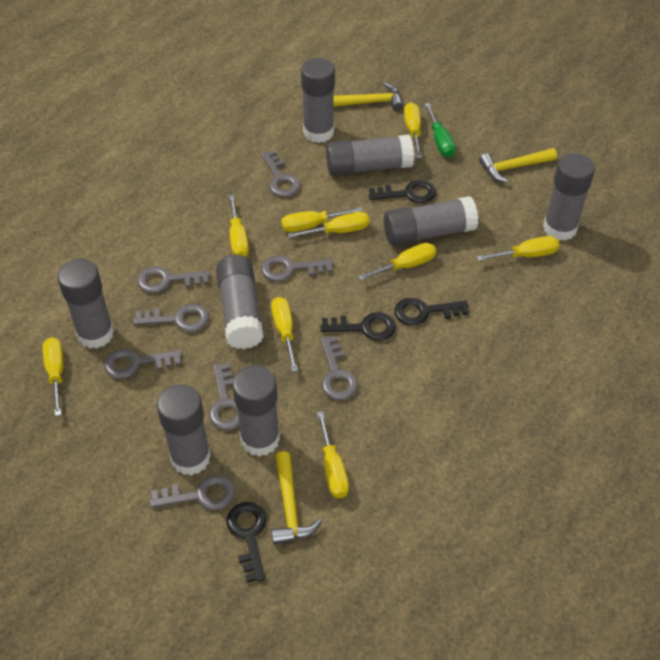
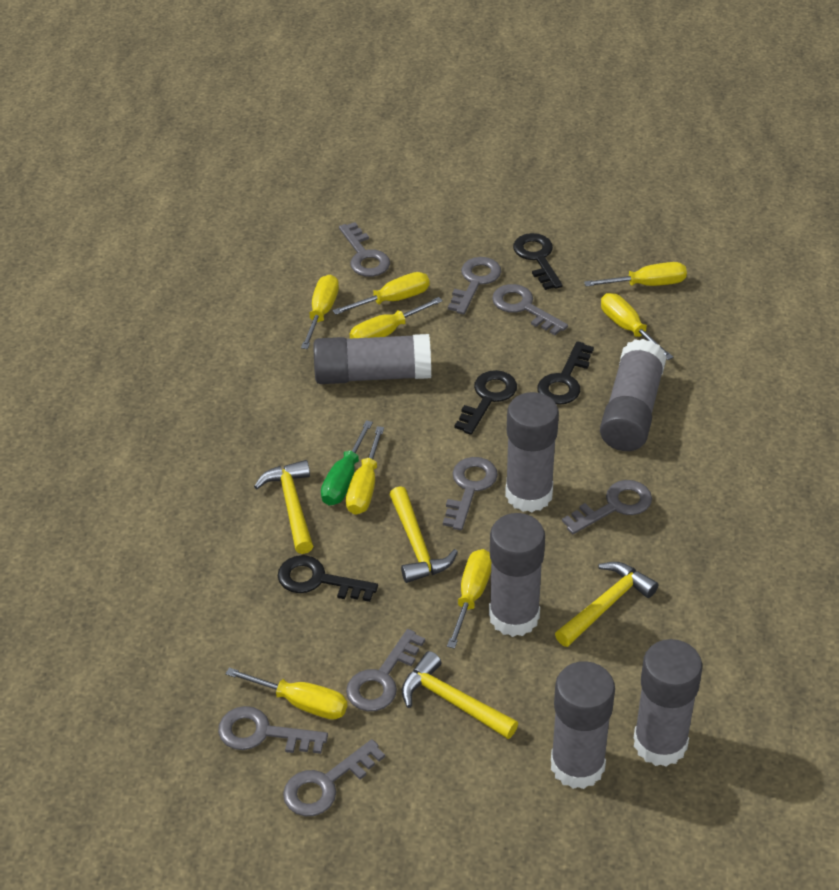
grey glue stick: 8 -> 6
yellow hammer: 3 -> 4
yellow screwdriver: 9 -> 8

